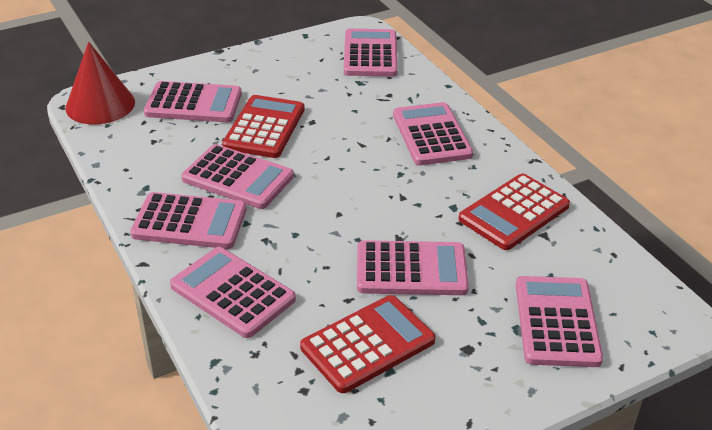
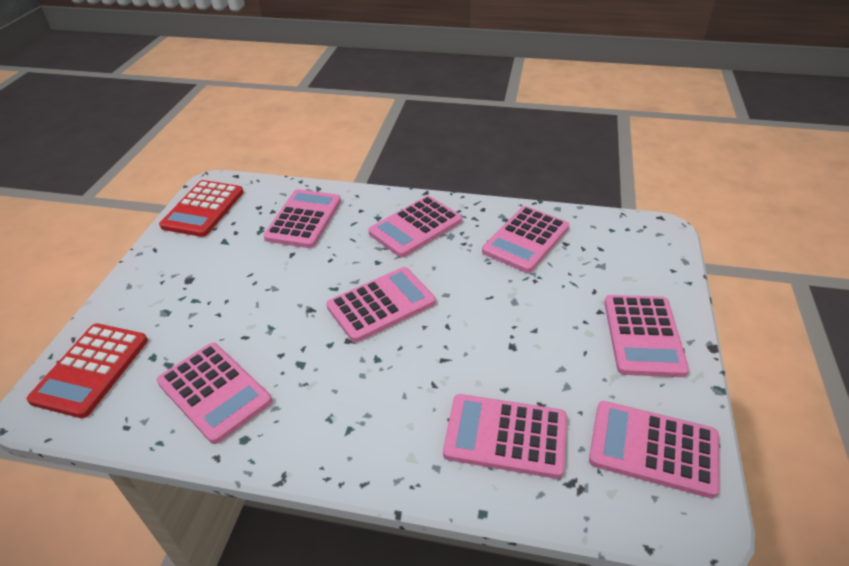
red calculator: 3 -> 2
red cone: 1 -> 0

